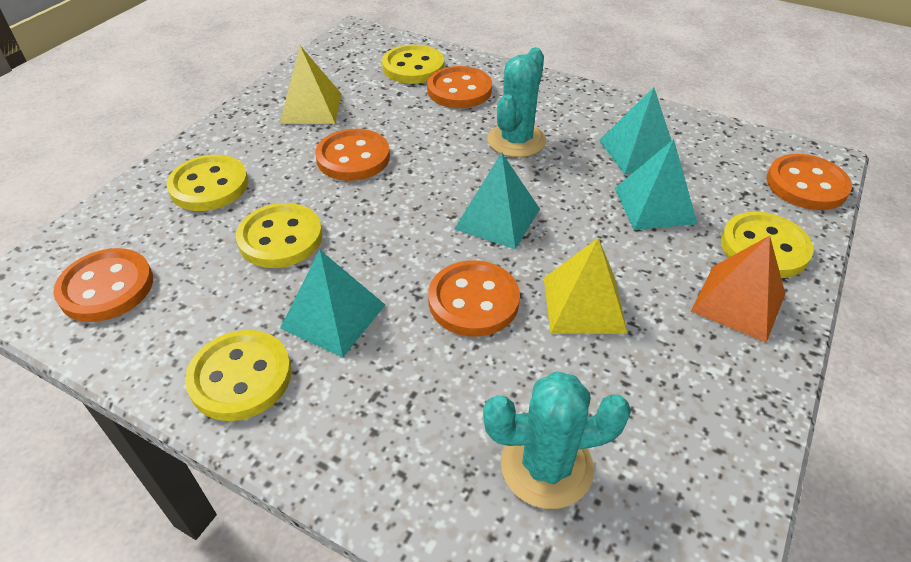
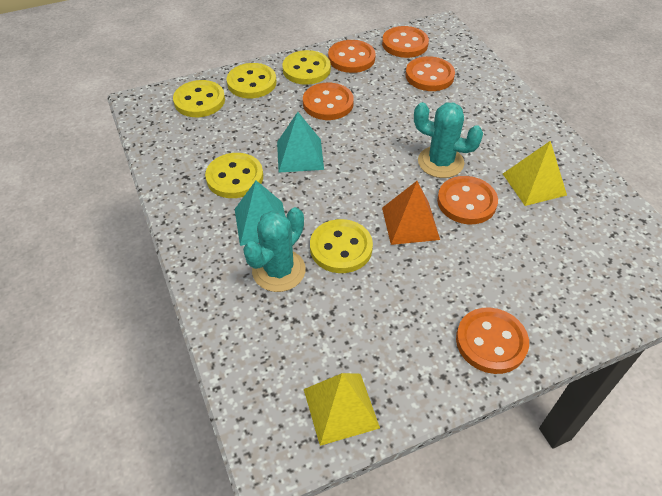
orange button: 5 -> 6
turquoise pyramid: 4 -> 2

